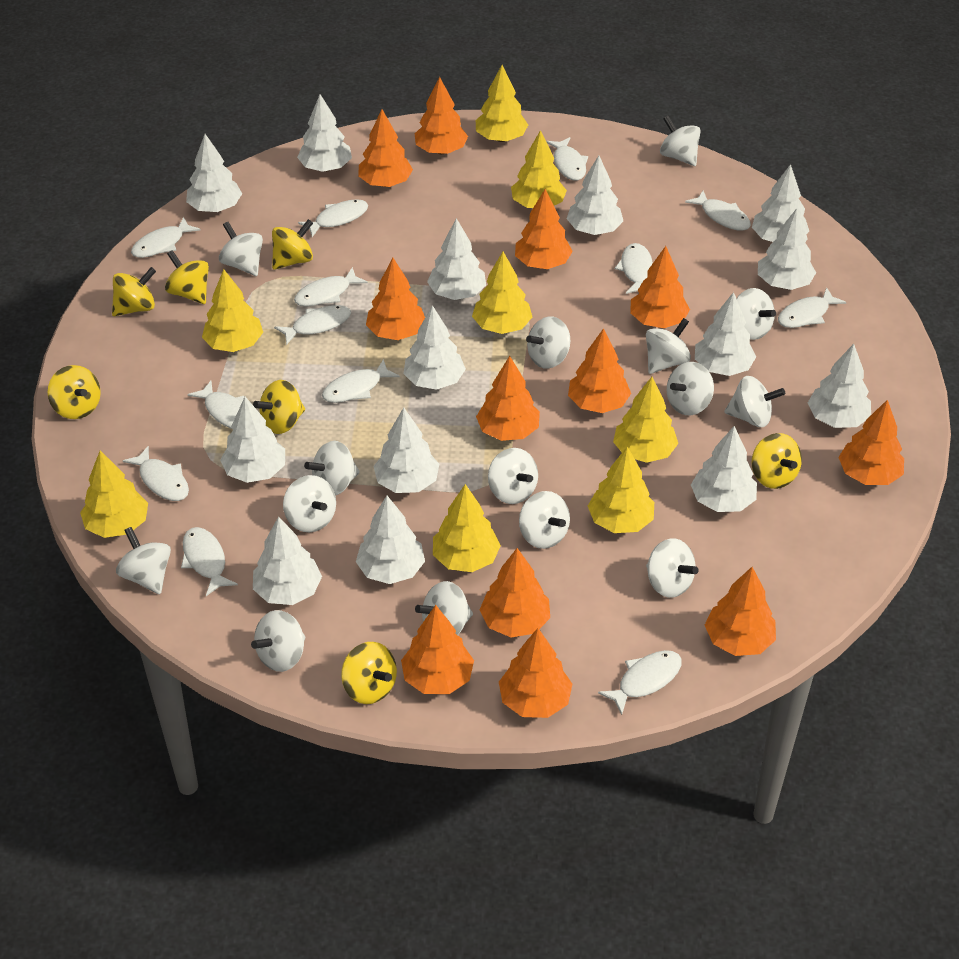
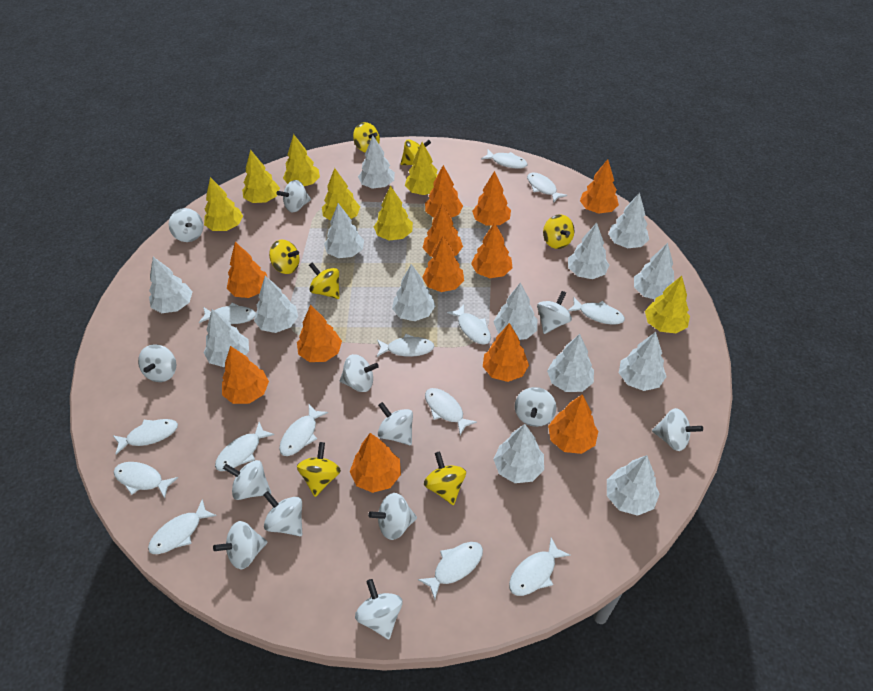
white fish: 13 -> 14
white spinning top: 15 -> 13
yellow tree: 8 -> 7

